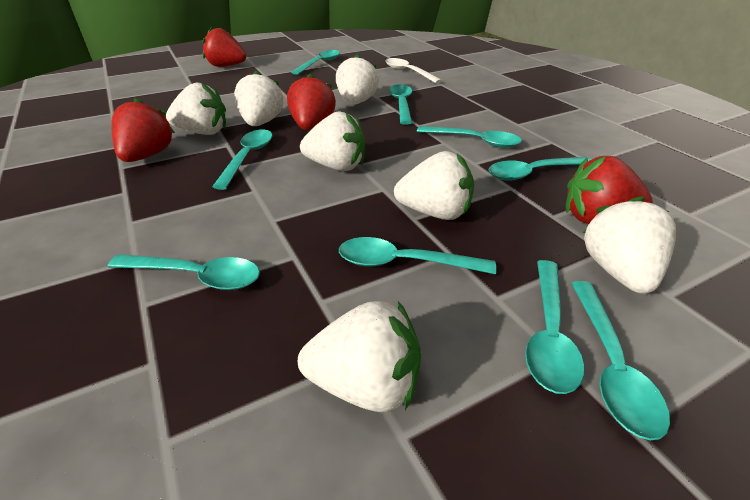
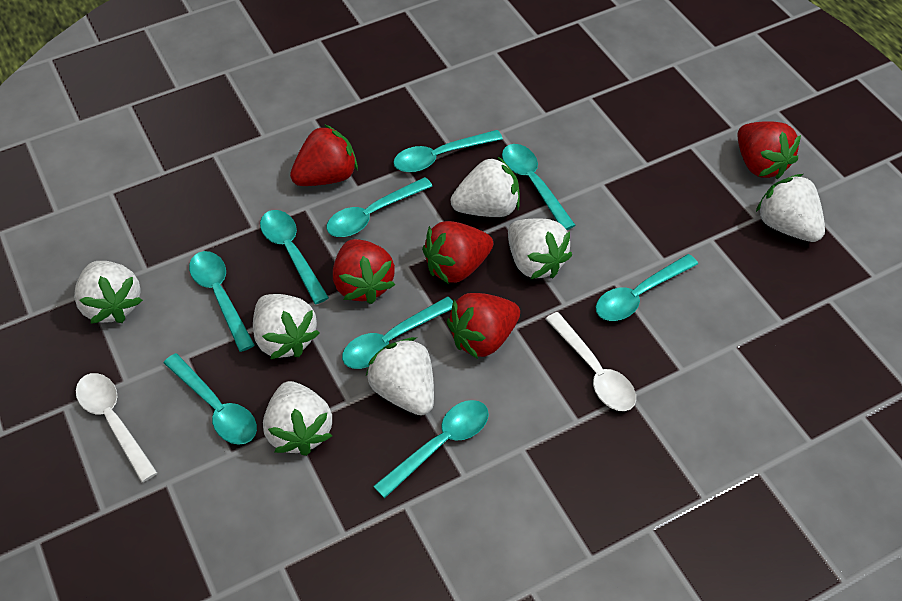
red strawberry: 4 -> 5
white spoon: 1 -> 2

